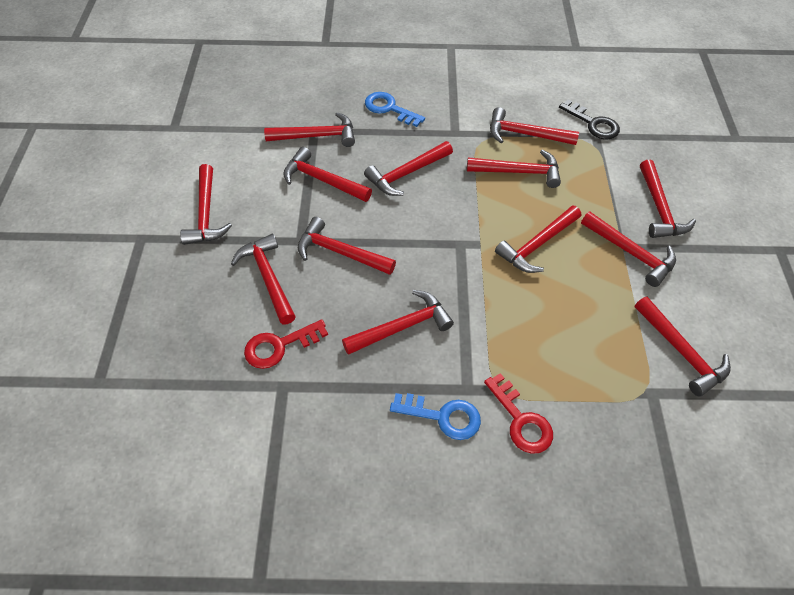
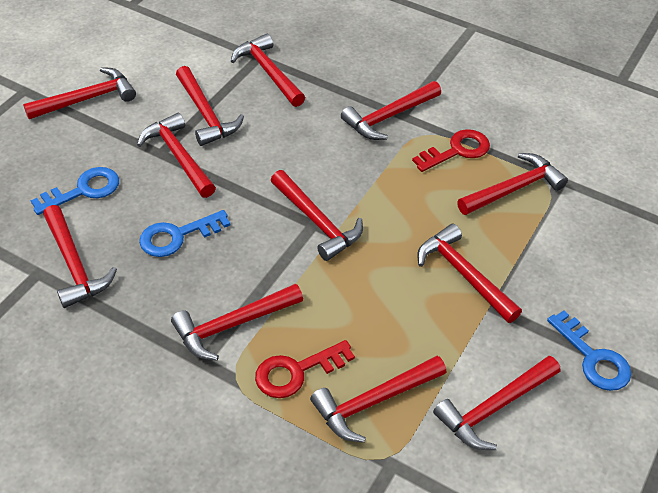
black key: 1 -> 0
blue key: 2 -> 3
red hammer: 13 -> 12

